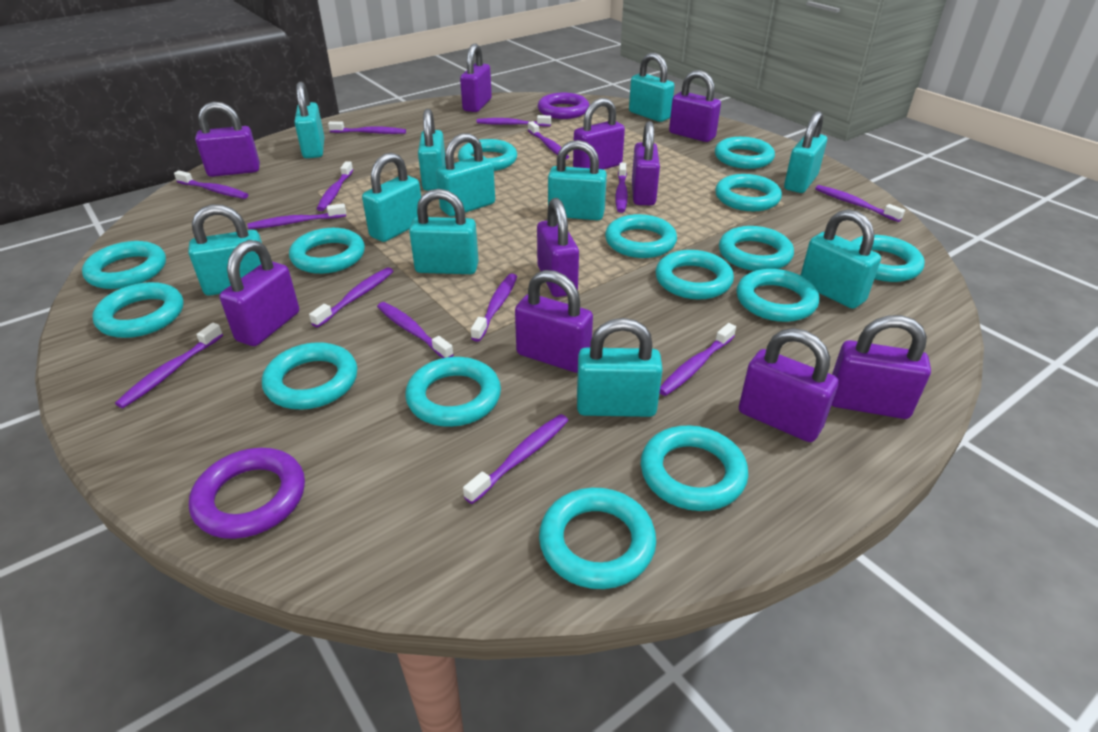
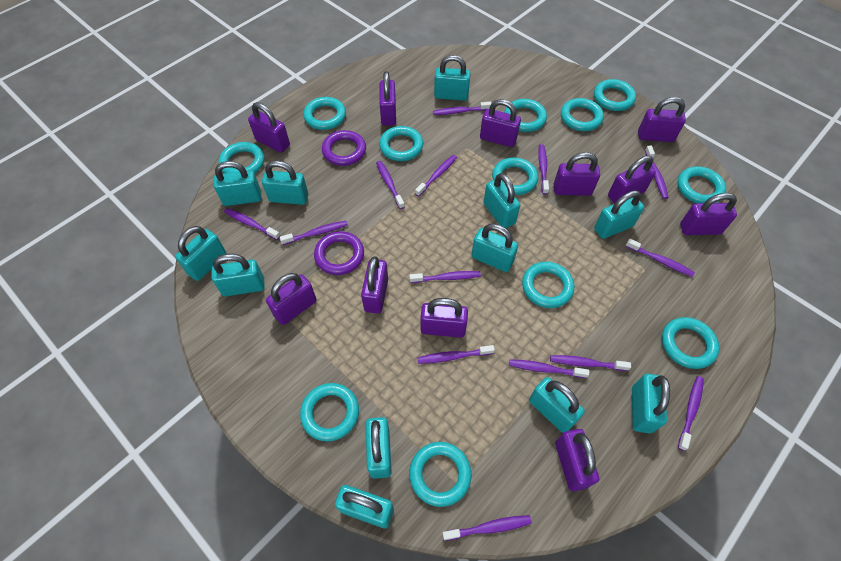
purple padlock: 10 -> 11
turquoise padlock: 11 -> 12
turquoise ring: 15 -> 12

